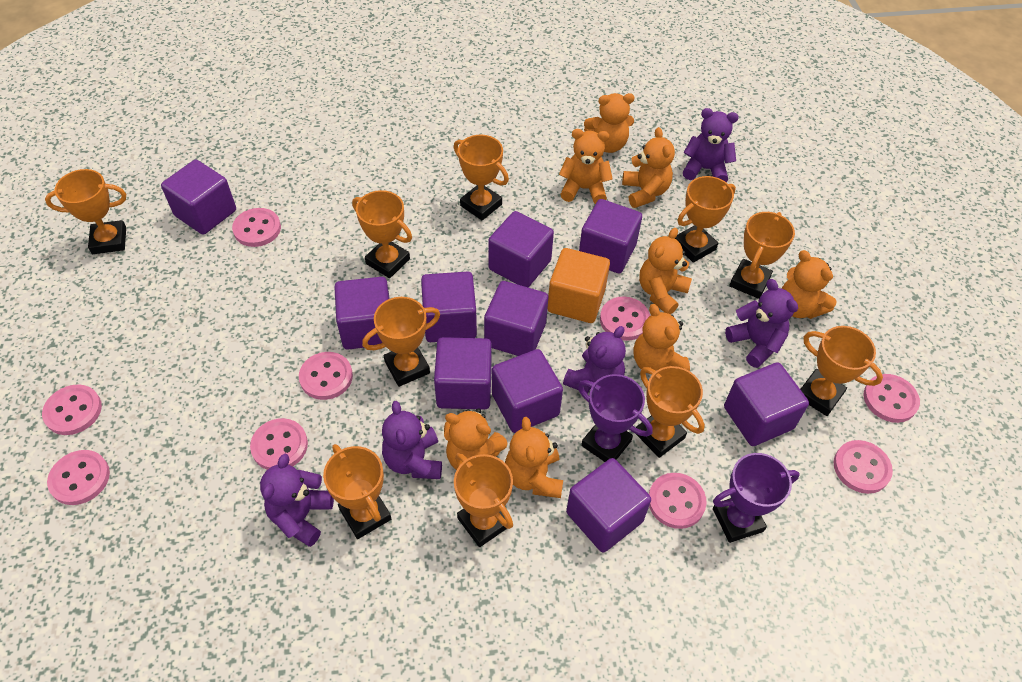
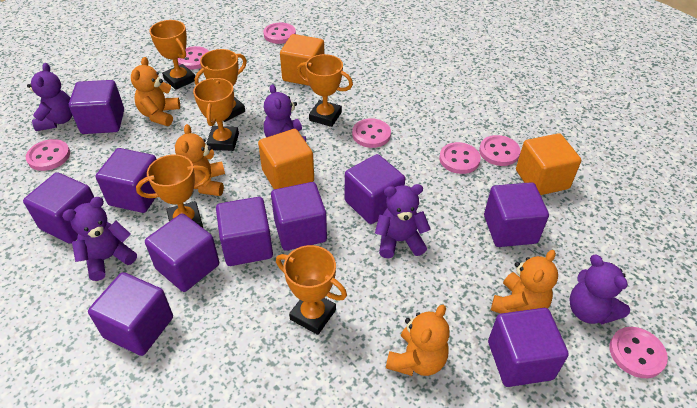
orange cube: 1 -> 3
orange teddy bear: 8 -> 4
orange trophy: 10 -> 6
pink button: 9 -> 7
purple trophy: 2 -> 0

